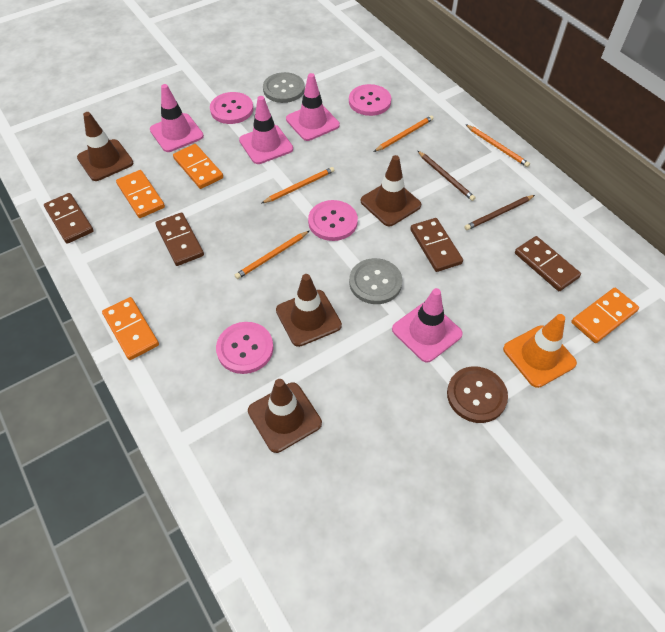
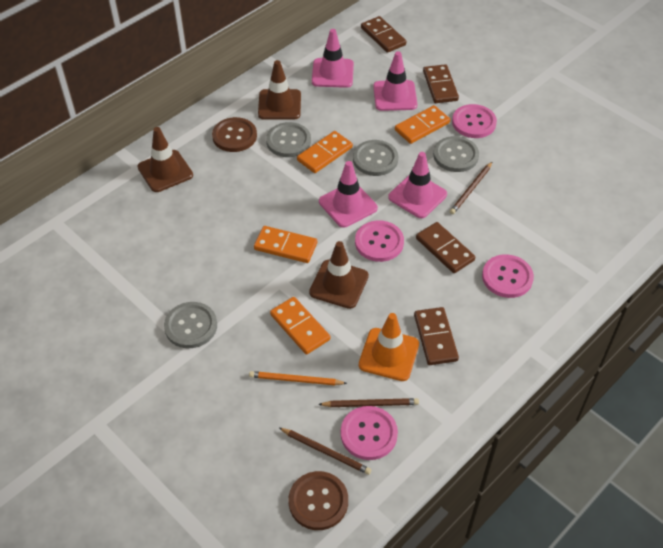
brown button: 1 -> 2
brown pencil: 2 -> 3
brown traffic cone: 4 -> 3
grey button: 2 -> 4
orange pencil: 4 -> 1

